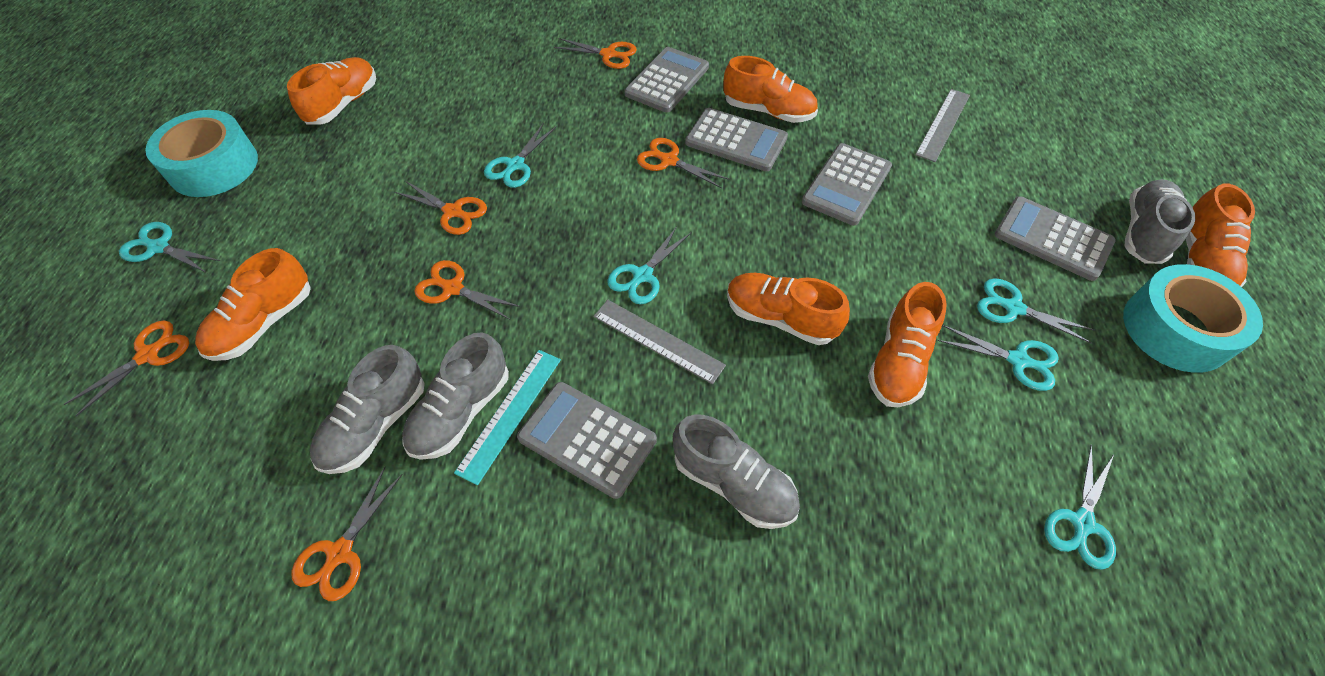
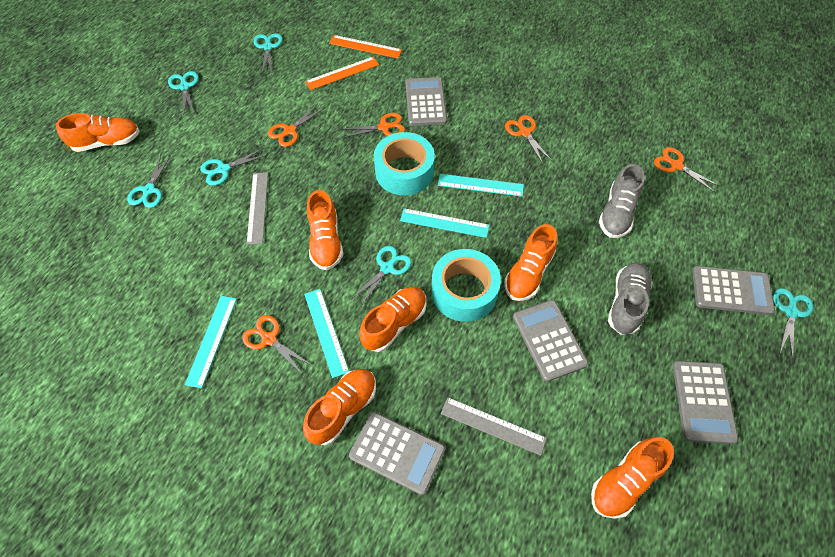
grey shoe: 4 -> 2
orange ruler: 0 -> 2
orange scissors: 6 -> 5
turquoise ruler: 1 -> 4

